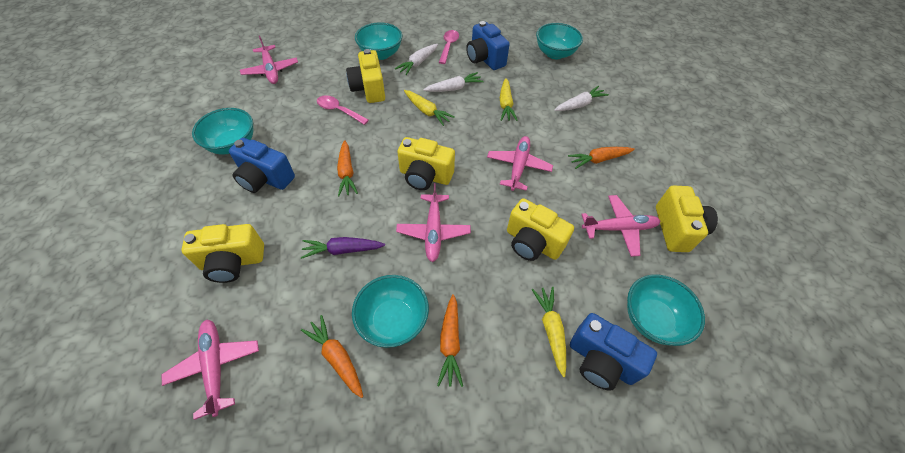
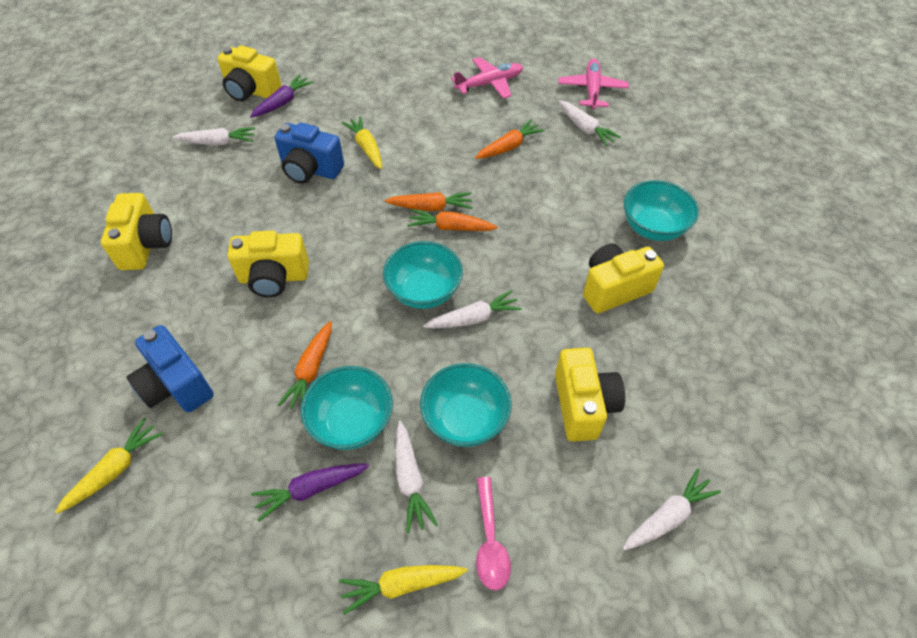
blue camera: 3 -> 2
pink plane: 5 -> 2
pink spoon: 2 -> 1
purple carrot: 1 -> 2
turquoise bowl: 5 -> 4
white carrot: 3 -> 5

